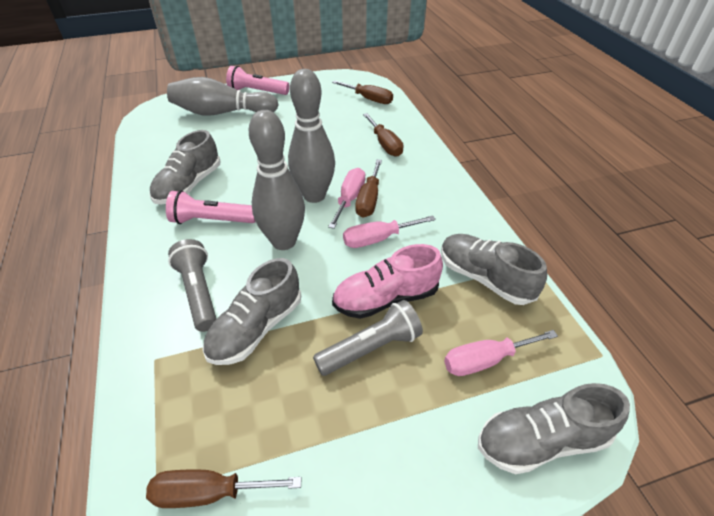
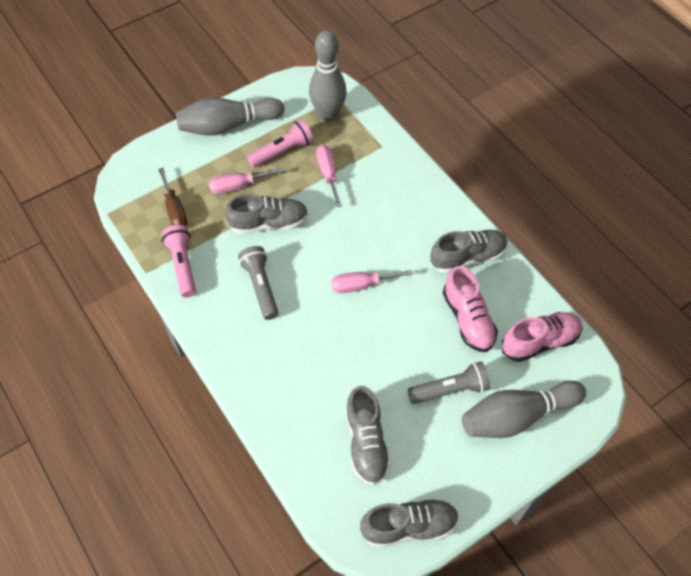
brown screwdriver: 4 -> 1
pink shoe: 1 -> 2

